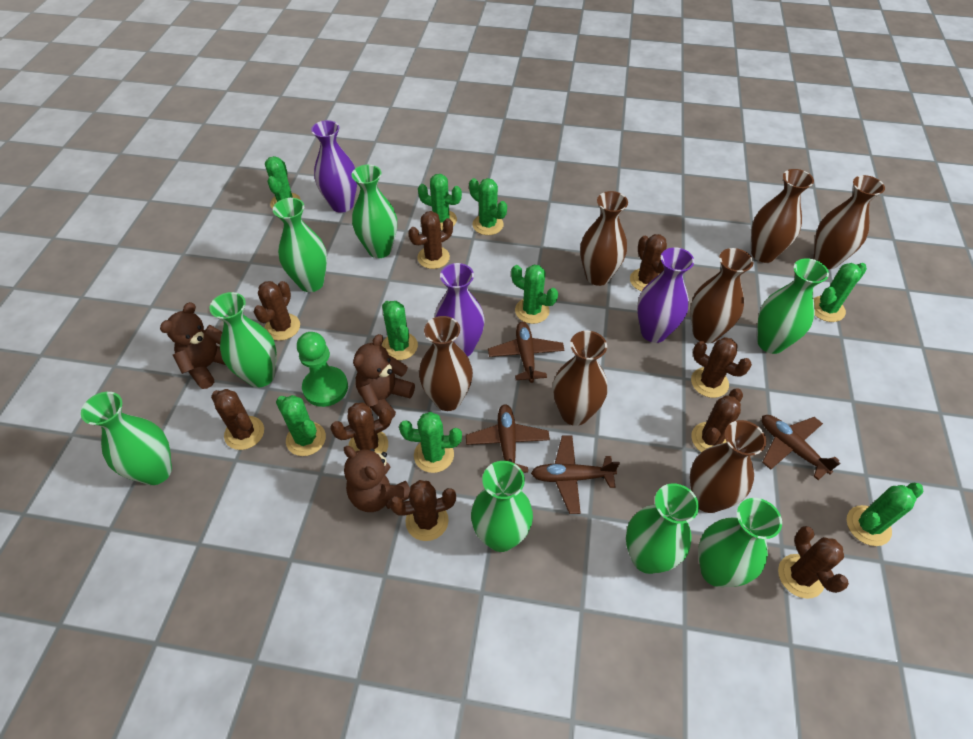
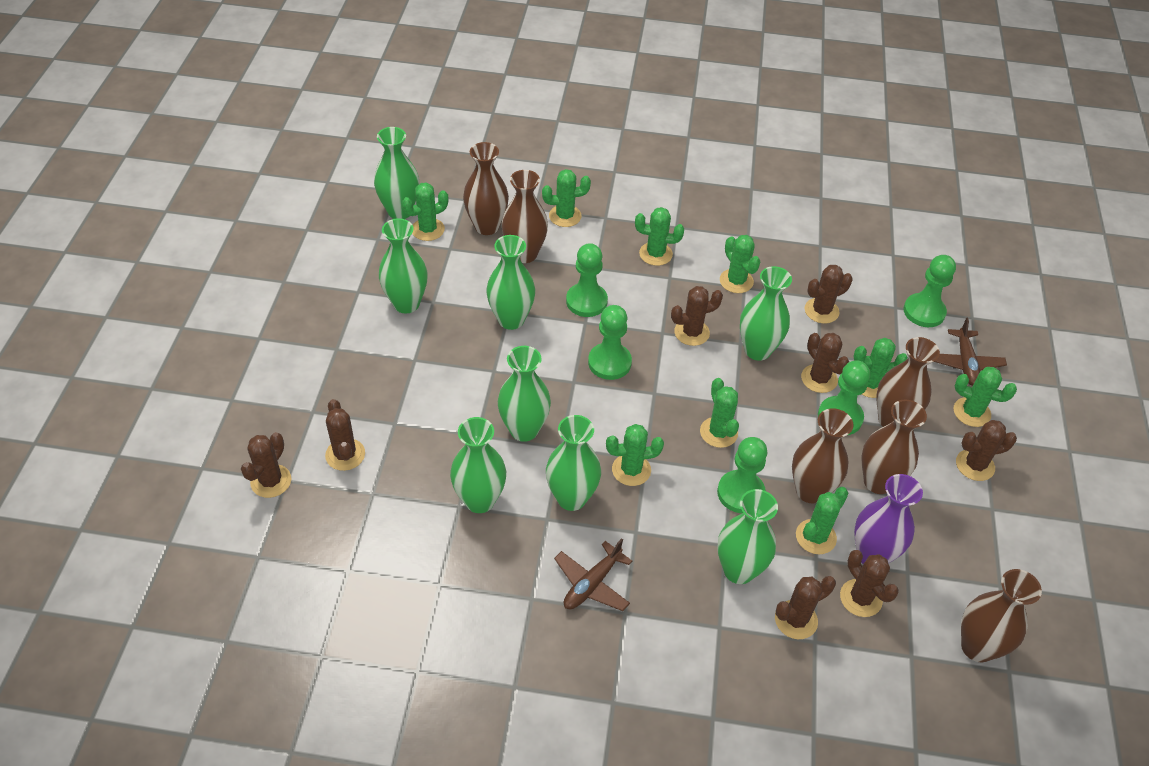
brown cactus: 9 -> 8
brown plane: 4 -> 2
brown teddy bear: 3 -> 0
brown vase: 7 -> 6
green pawn: 1 -> 5
purple vase: 3 -> 1

